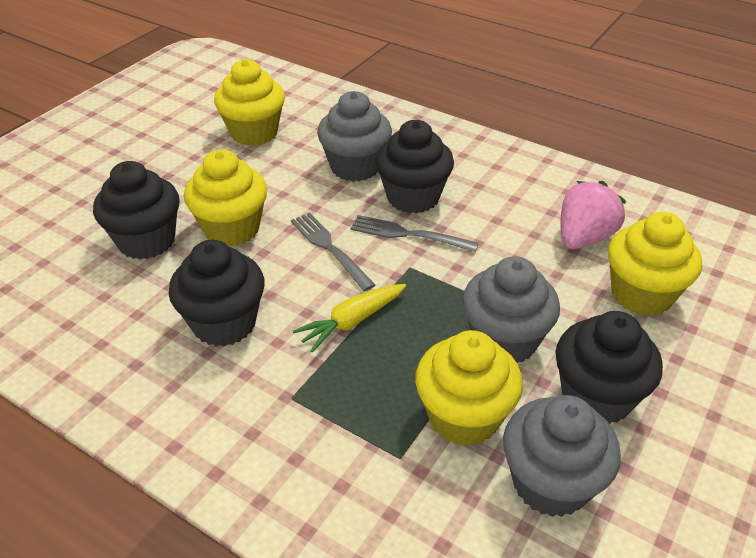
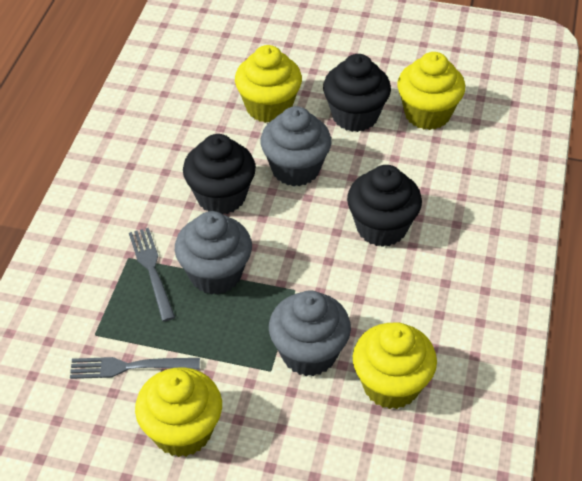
black cupcake: 4 -> 3
pink strawberry: 1 -> 0
yellow carrot: 1 -> 0

